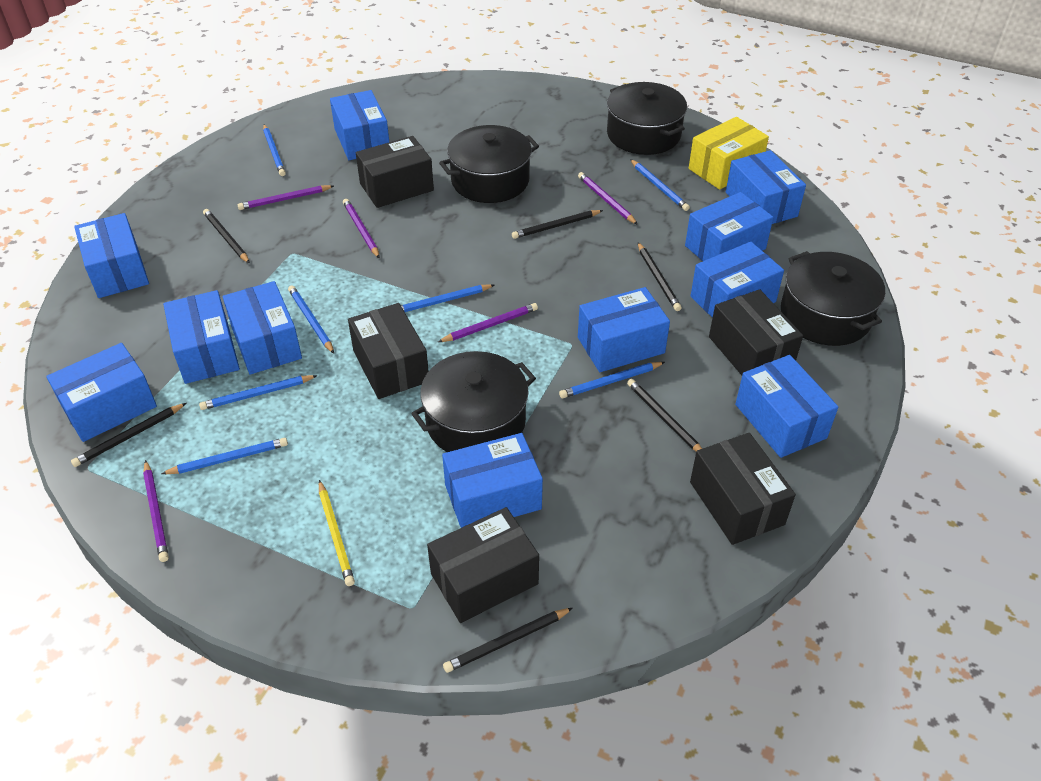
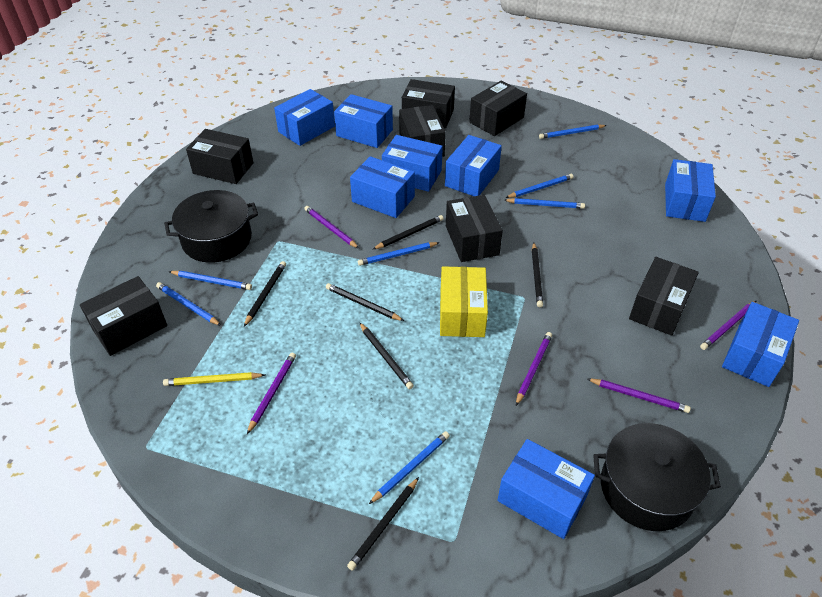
black box: 5 -> 7
black pot: 4 -> 2
blue box: 11 -> 8

